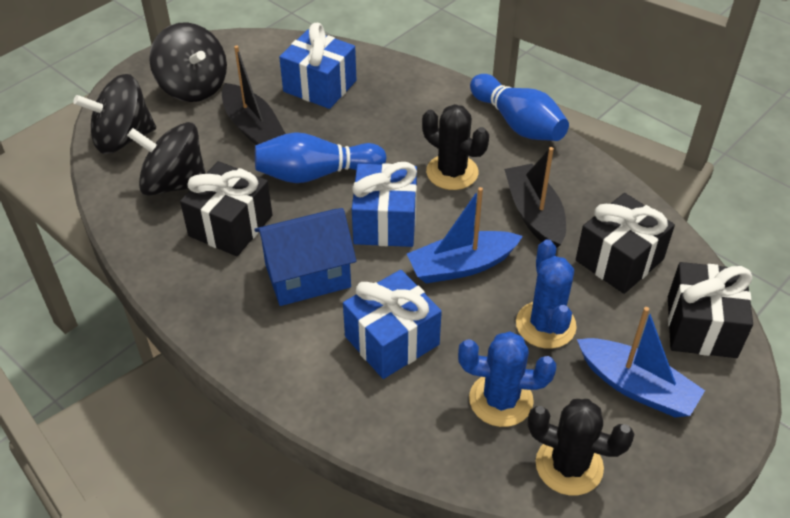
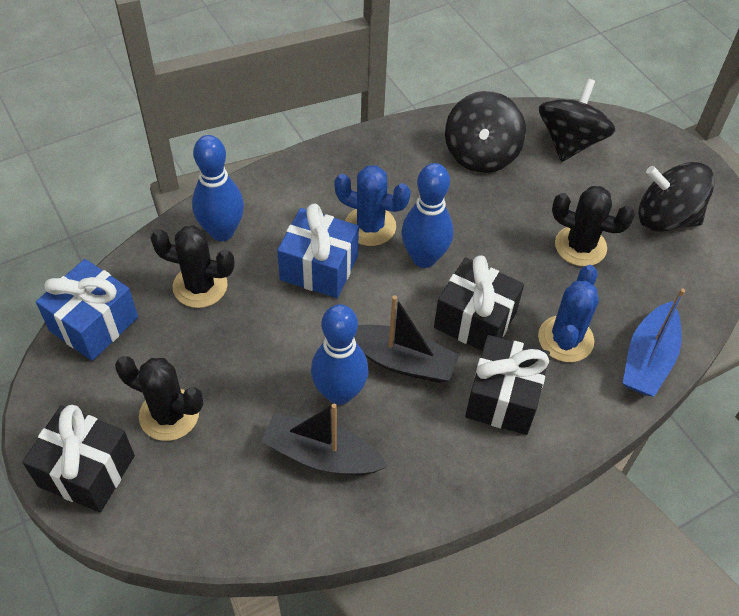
black cactus: 2 -> 3
blue boat: 2 -> 1
blue bowling pin: 2 -> 3
blue gift: 3 -> 2
blue house: 1 -> 0

